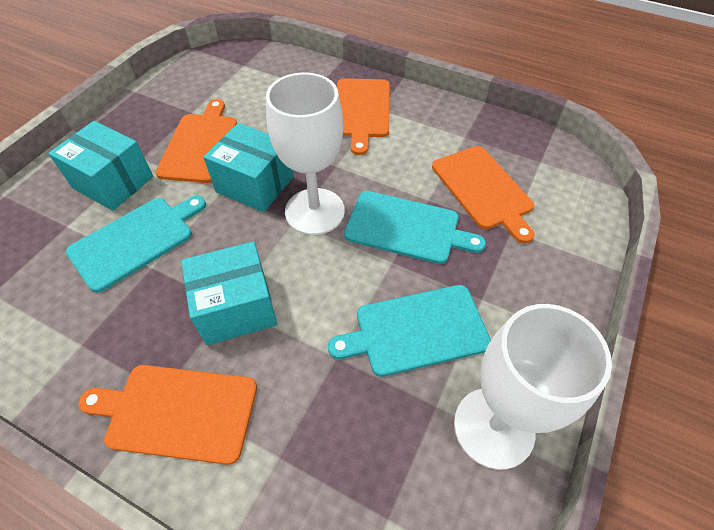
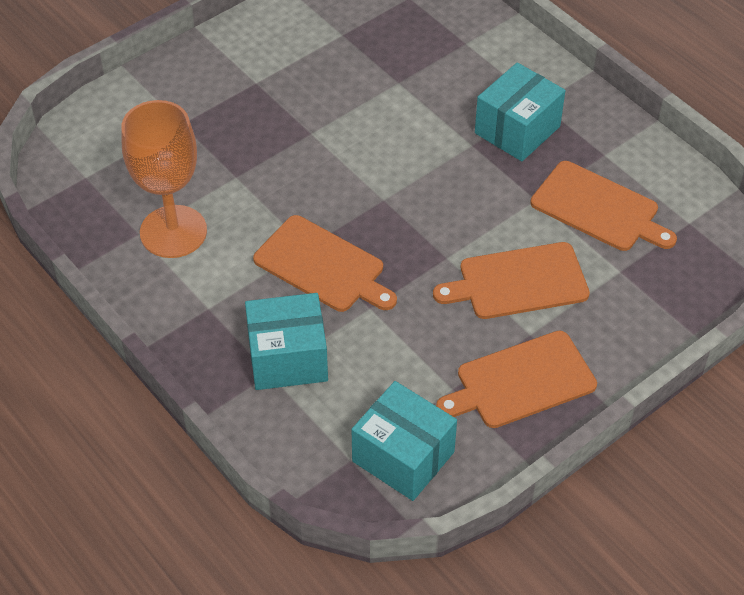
orange goblet: 0 -> 1
turquoise cutting board: 3 -> 0
white goblet: 2 -> 0

